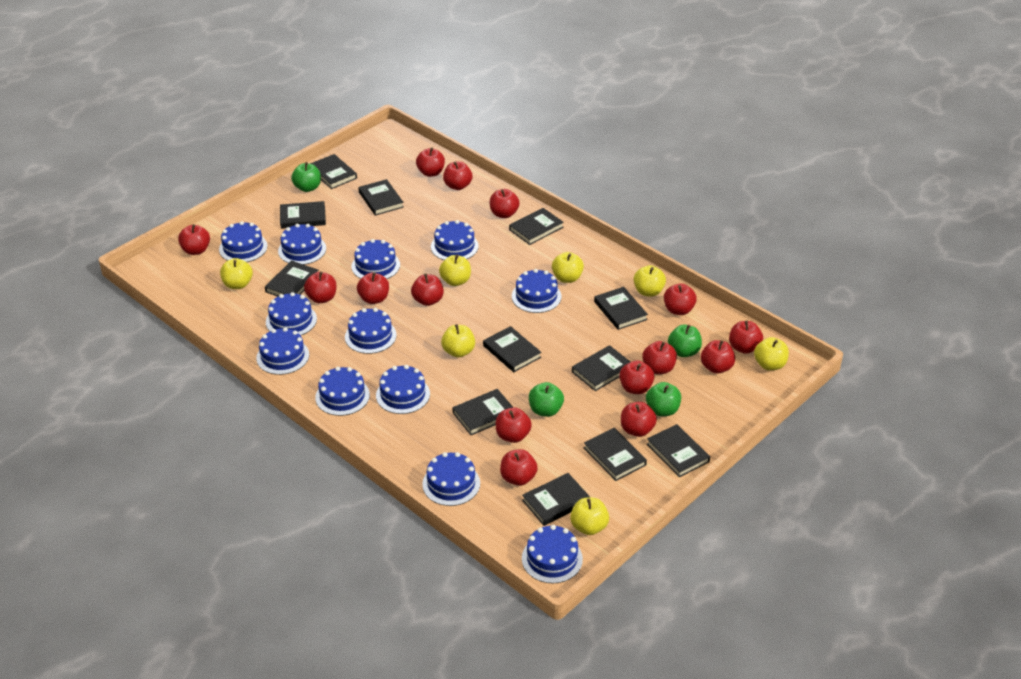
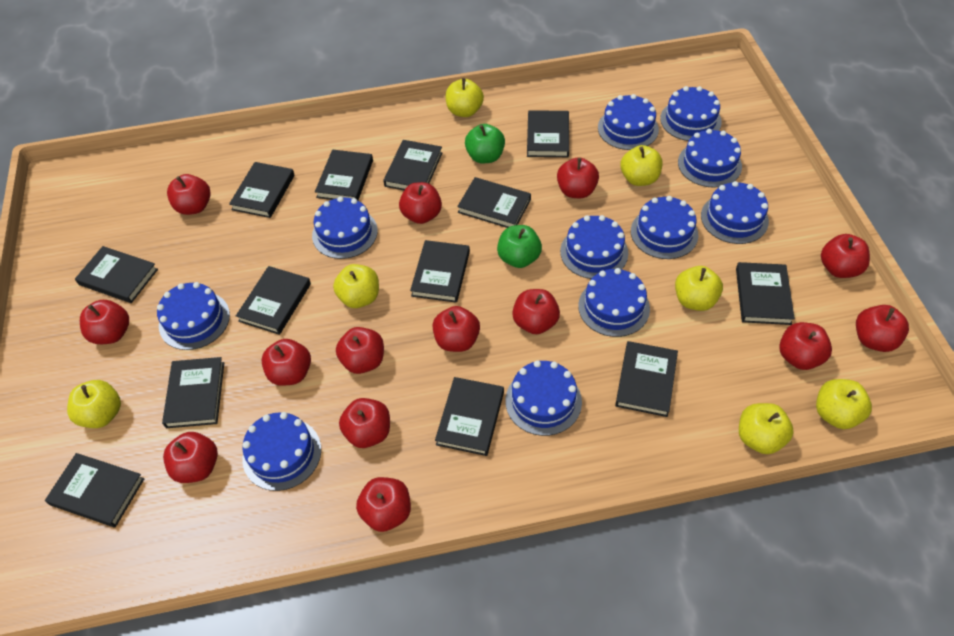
black book: 12 -> 13
blue cake: 12 -> 11
green apple: 4 -> 2
red apple: 15 -> 14

